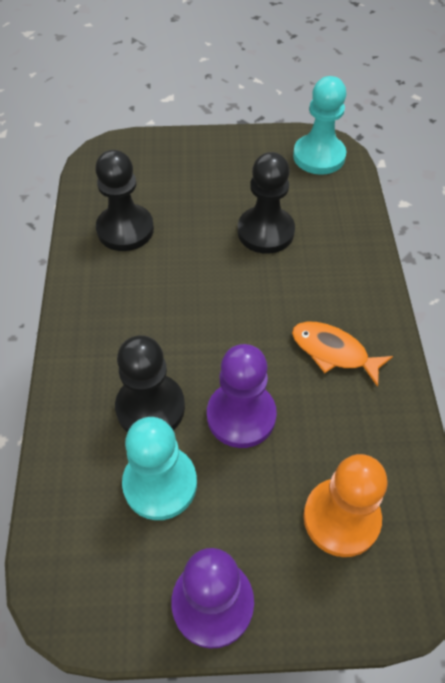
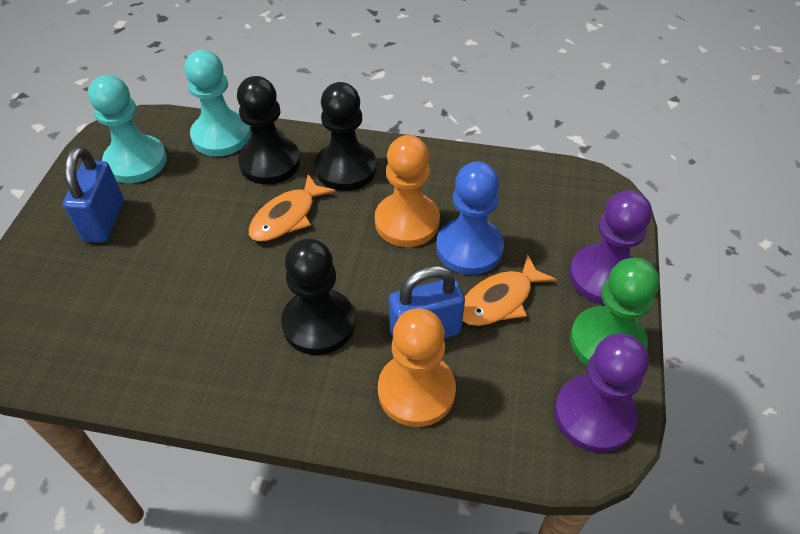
blue padlock: 0 -> 2
blue pawn: 0 -> 1
green pawn: 0 -> 1
orange fish: 1 -> 2
orange pawn: 1 -> 2

